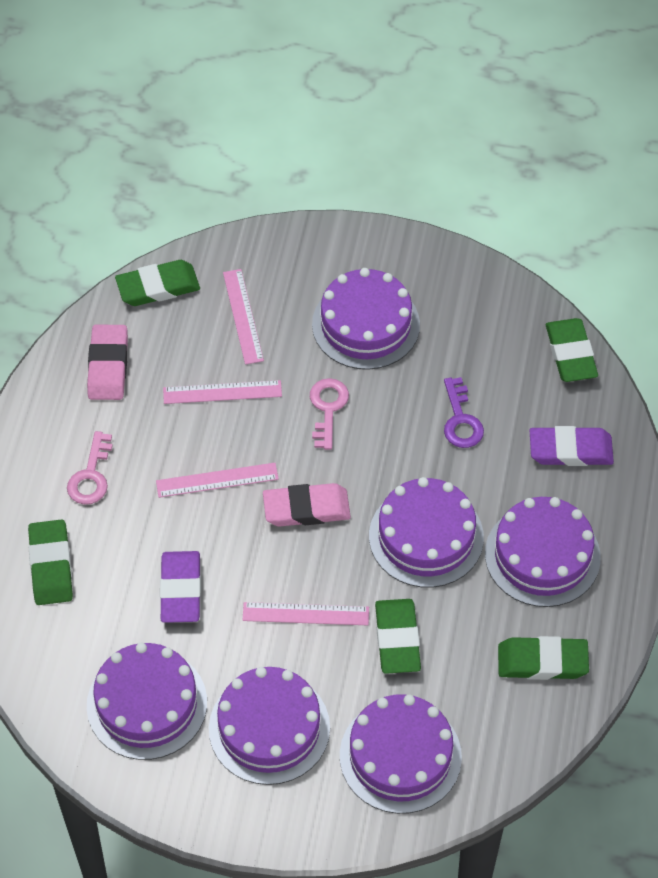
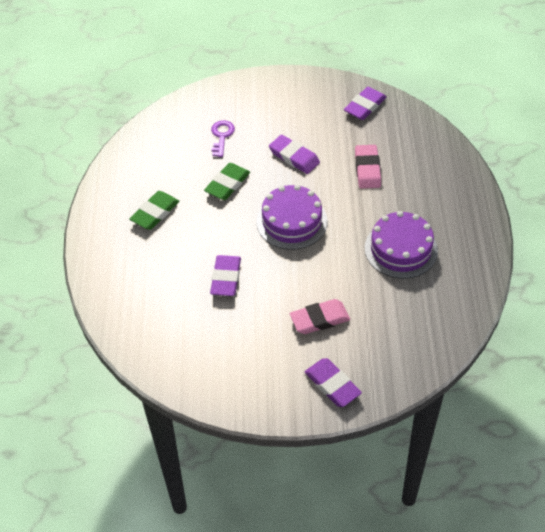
green eraser: 5 -> 2
pink key: 2 -> 0
pink ruler: 4 -> 0
purple cake: 6 -> 2
purple eraser: 2 -> 4

